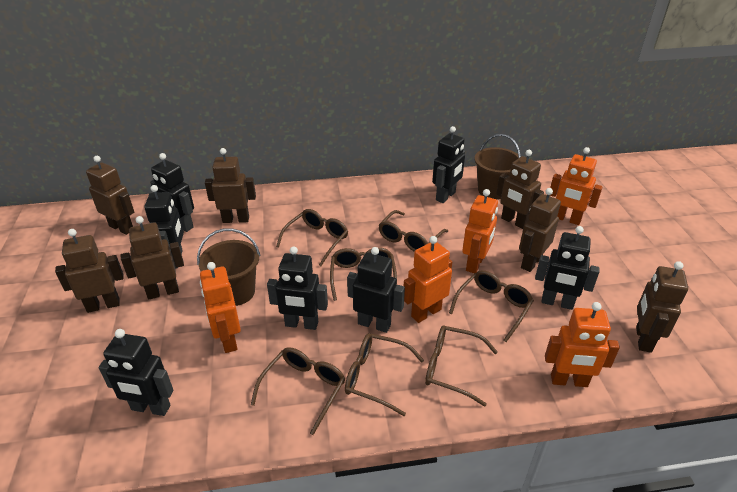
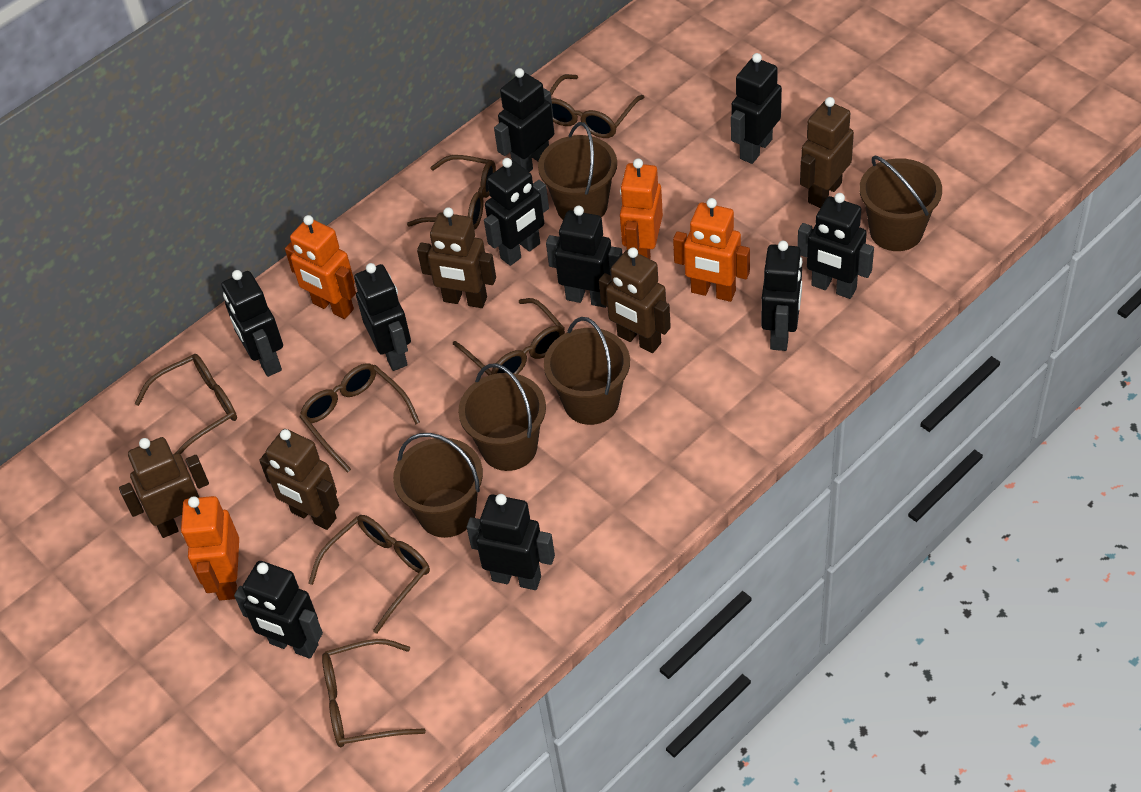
black robot: 7 -> 10
brown bucket: 2 -> 5
brown robot: 7 -> 5
orange robot: 5 -> 4

